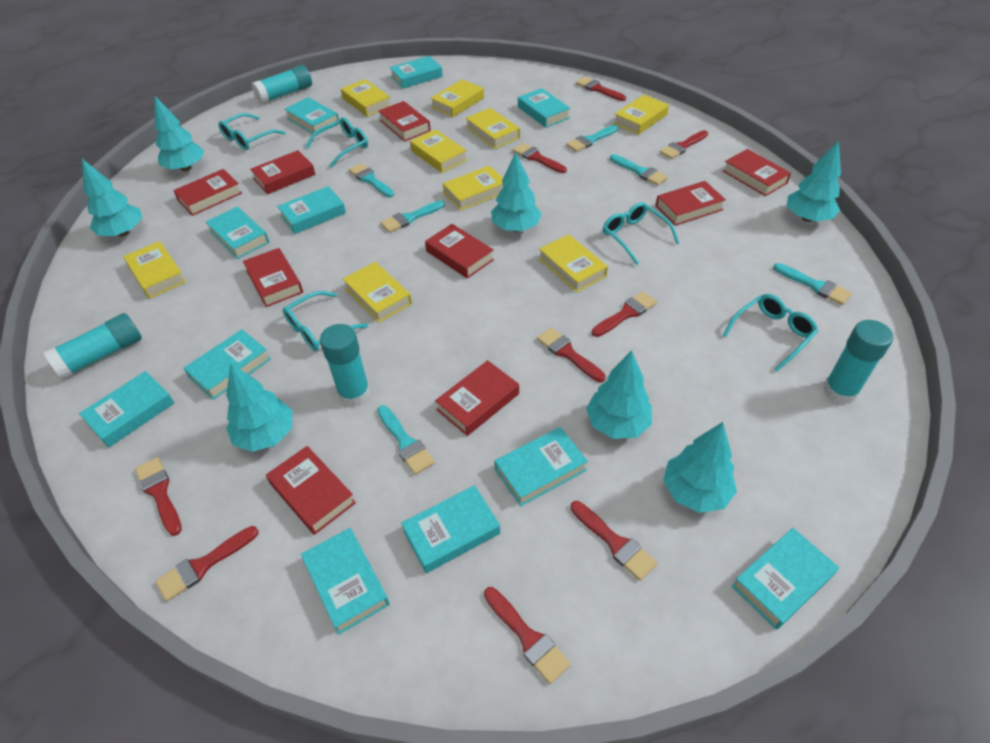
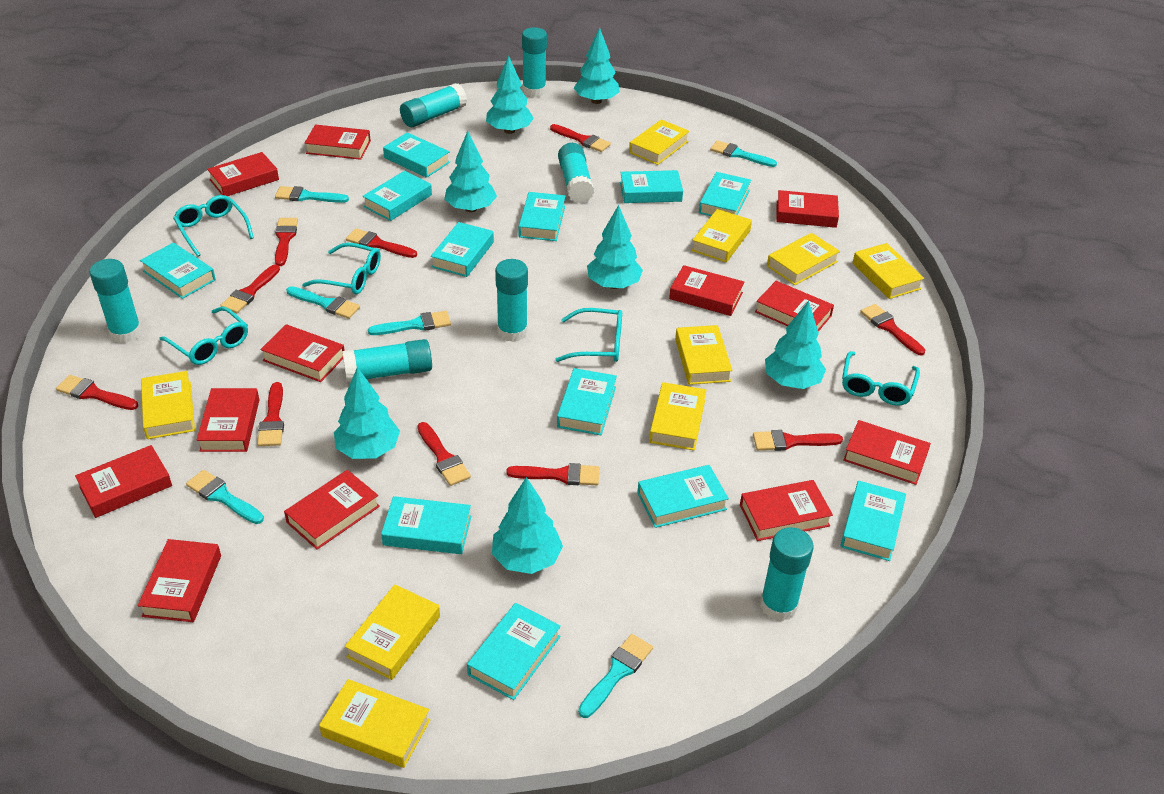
red book: 9 -> 12
red brush: 9 -> 10
turquoise book: 11 -> 12
turquoise glue stick: 4 -> 7

